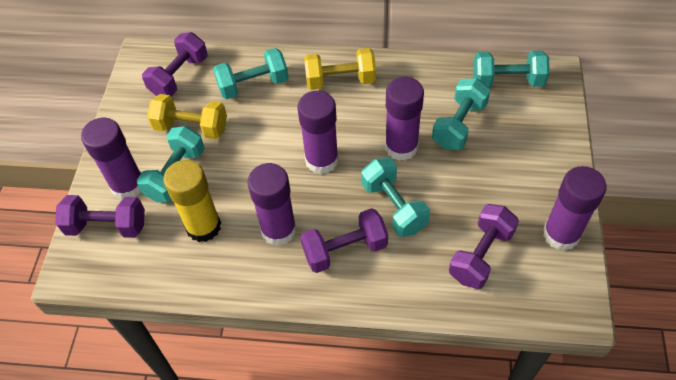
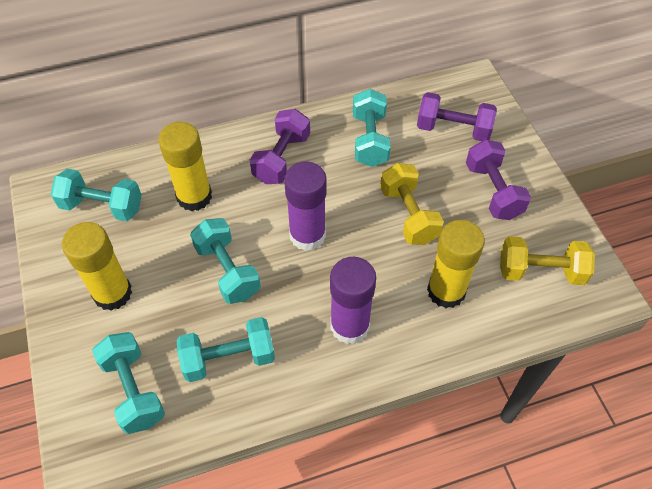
purple dumbbell: 4 -> 3
purple glue stick: 5 -> 2
yellow glue stick: 1 -> 3

